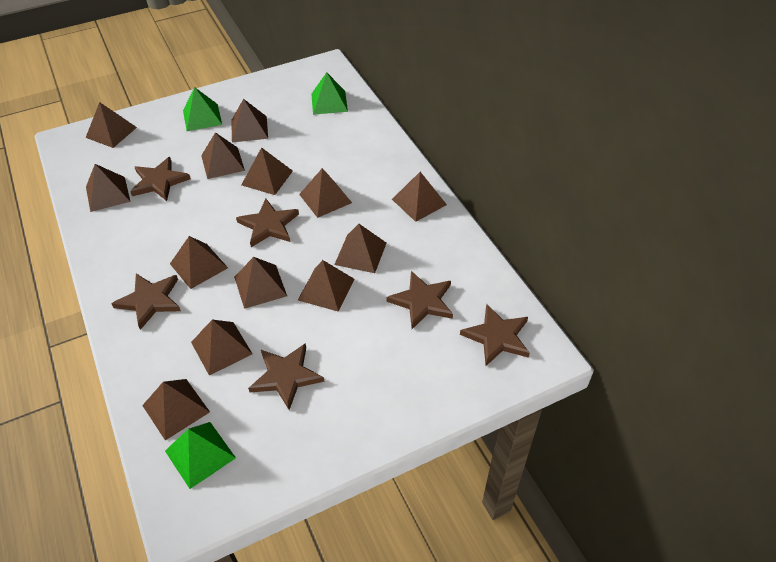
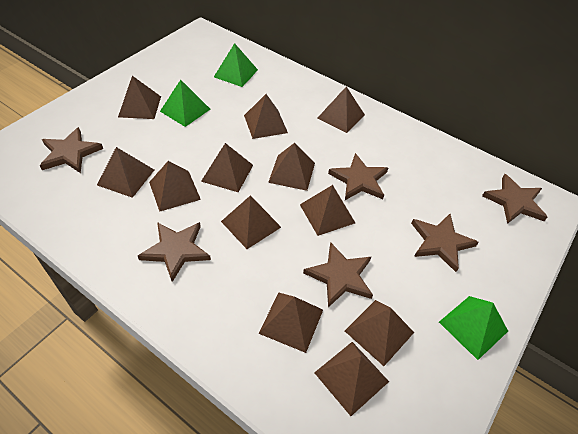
brown pyramid: 13 -> 12

